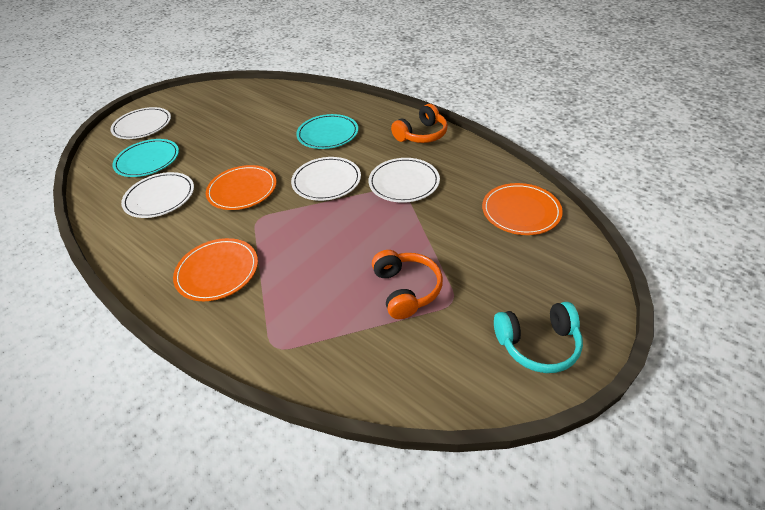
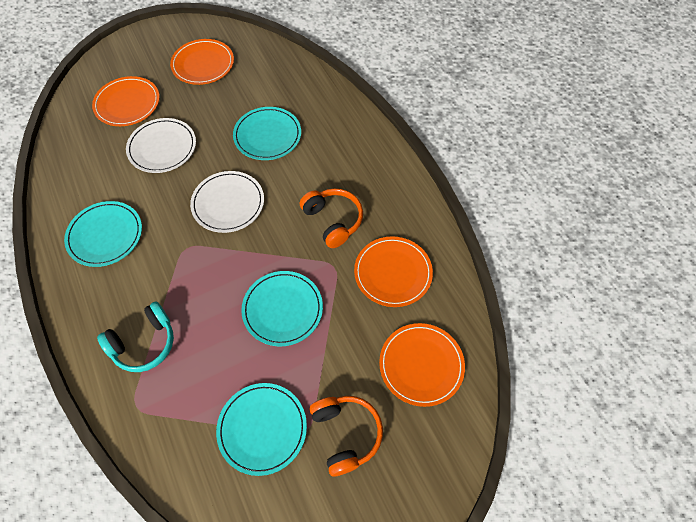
orange plate: 3 -> 4
turquoise plate: 2 -> 4
white plate: 4 -> 2

